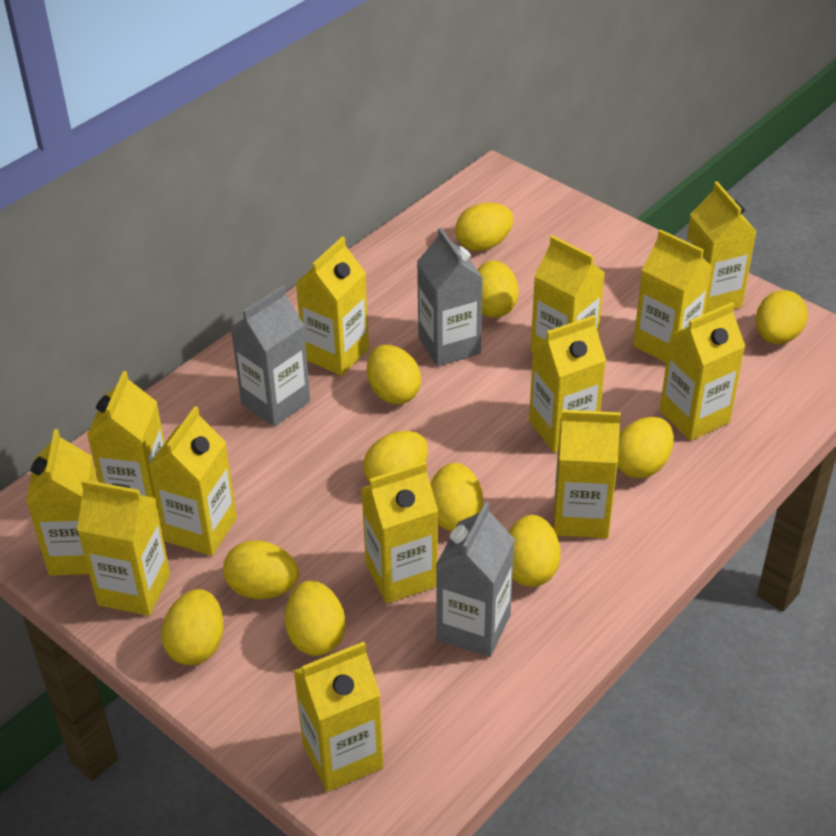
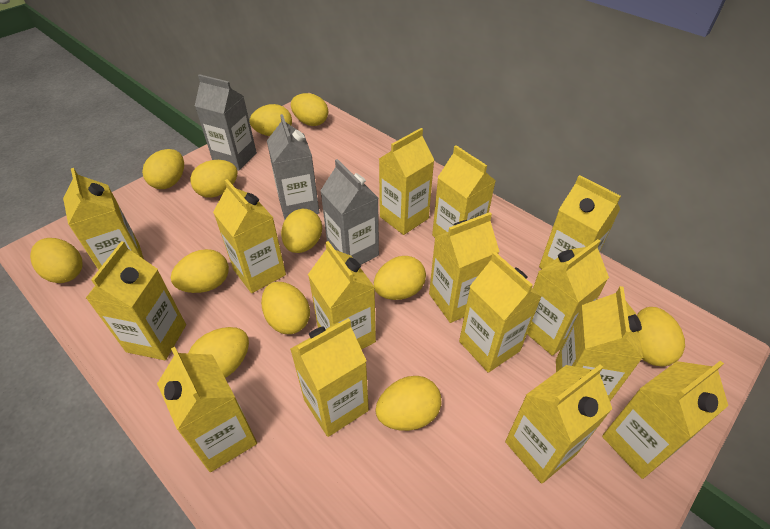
yellow carton: 13 -> 15
yellow egg: 11 -> 12

